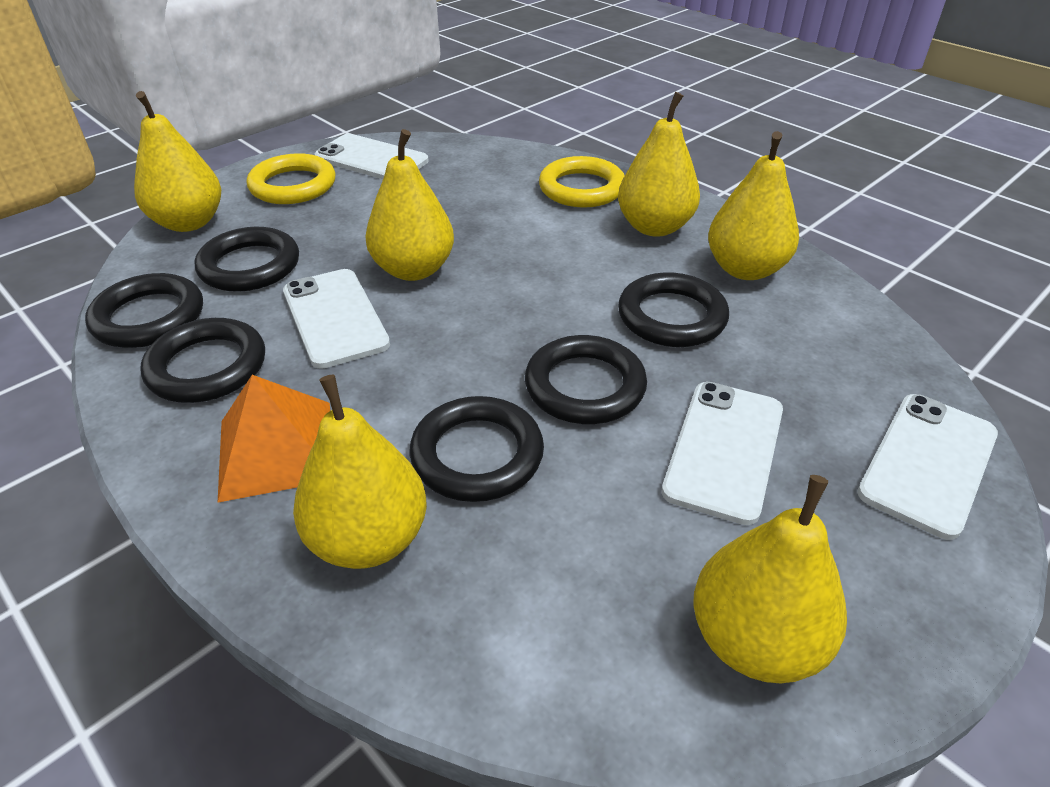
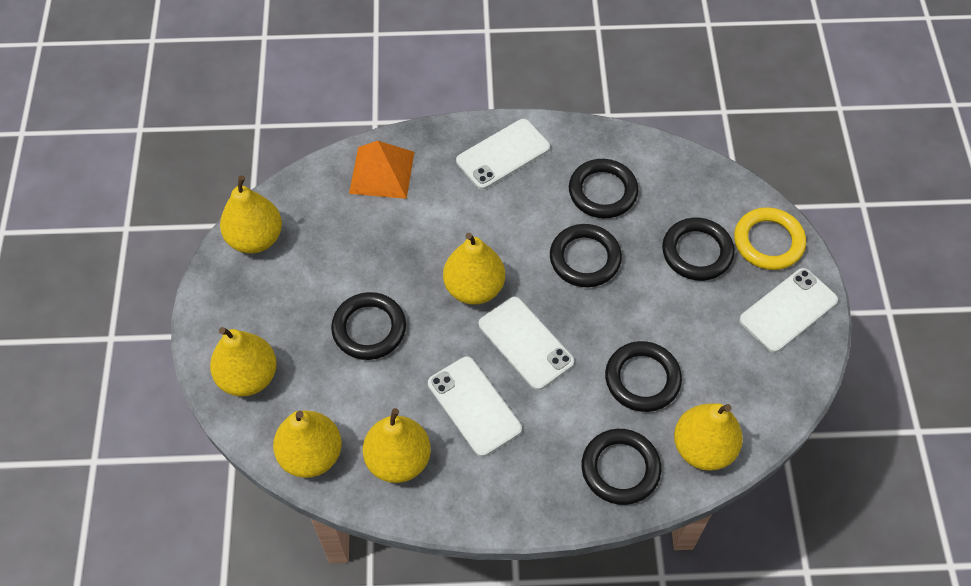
yellow ring: 2 -> 1

